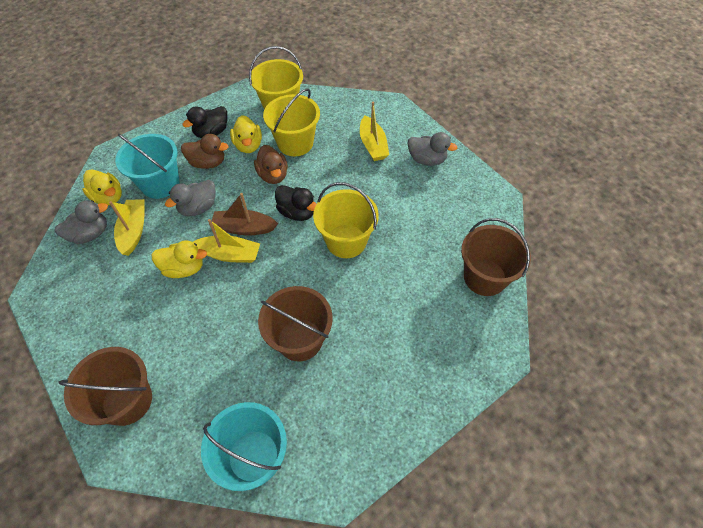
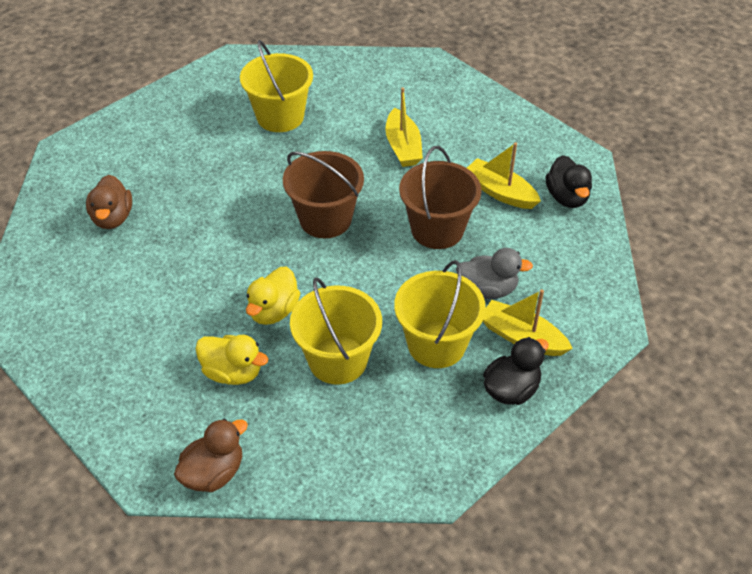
brown boat: 1 -> 0
brown bucket: 3 -> 2
grey duck: 3 -> 1
turquoise bucket: 2 -> 0
yellow duck: 3 -> 2

